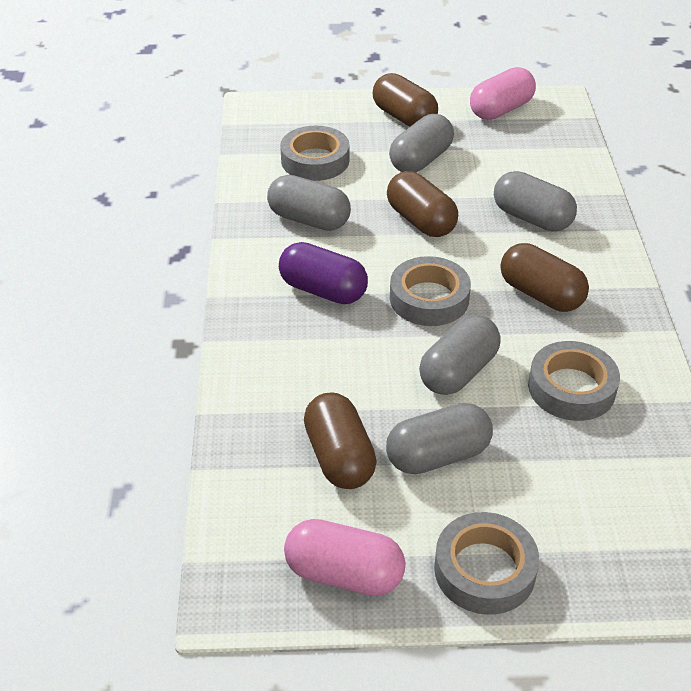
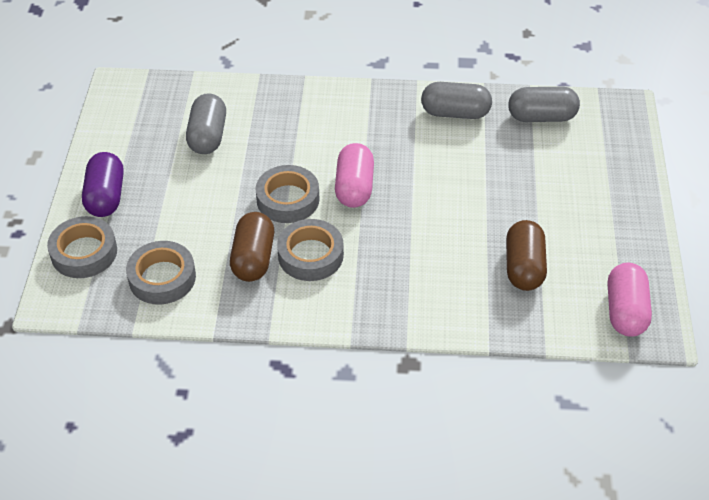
brown capsule: 4 -> 2
grey capsule: 5 -> 3

